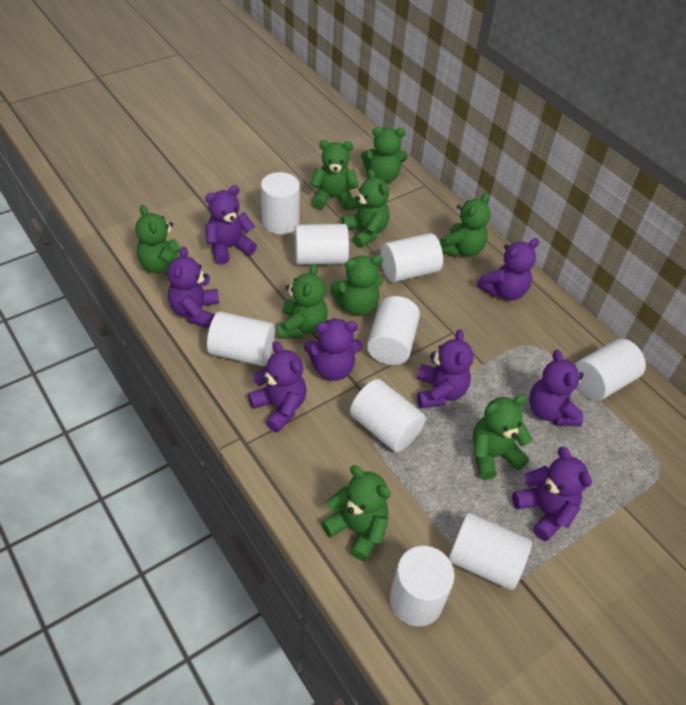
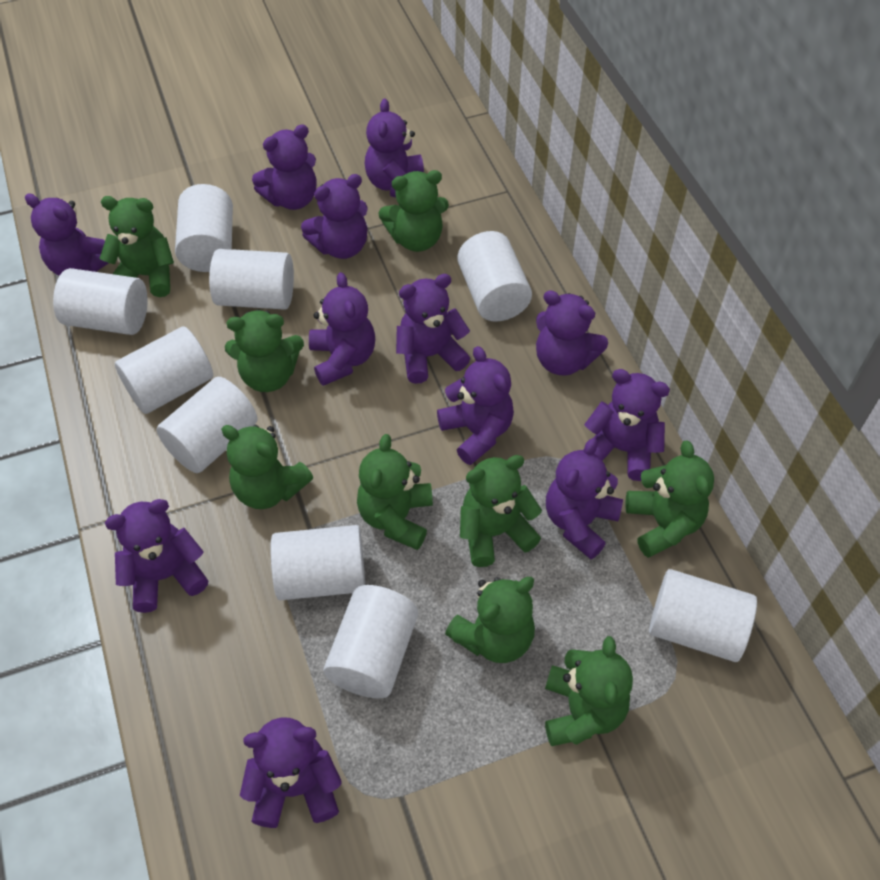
purple teddy bear: 8 -> 12

